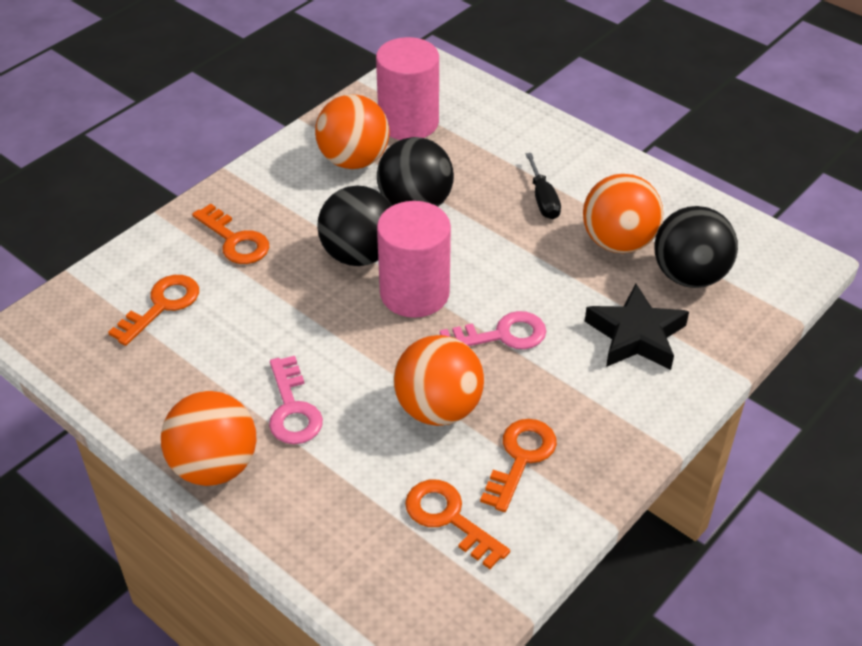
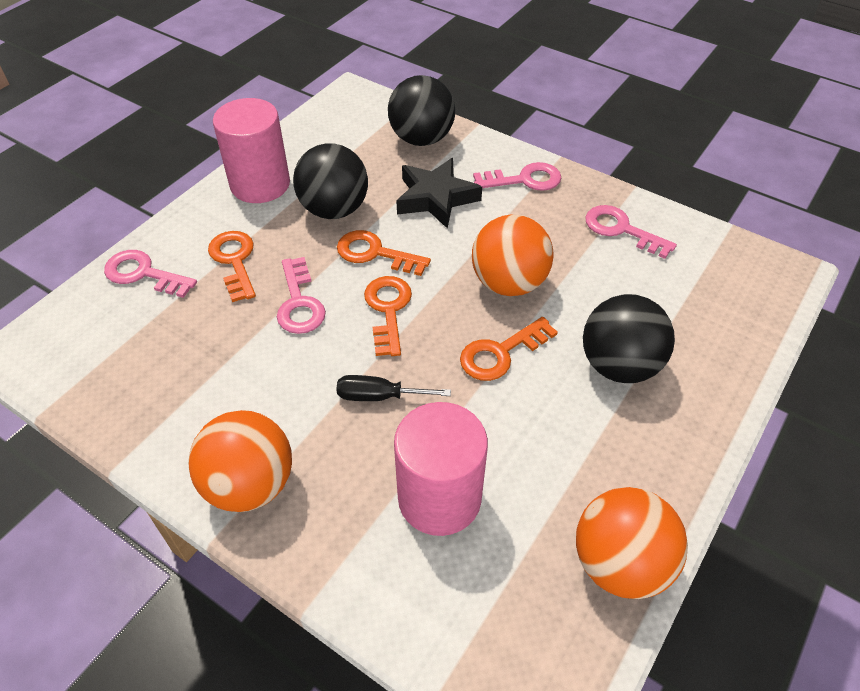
orange ball: 4 -> 3
pink key: 2 -> 4

